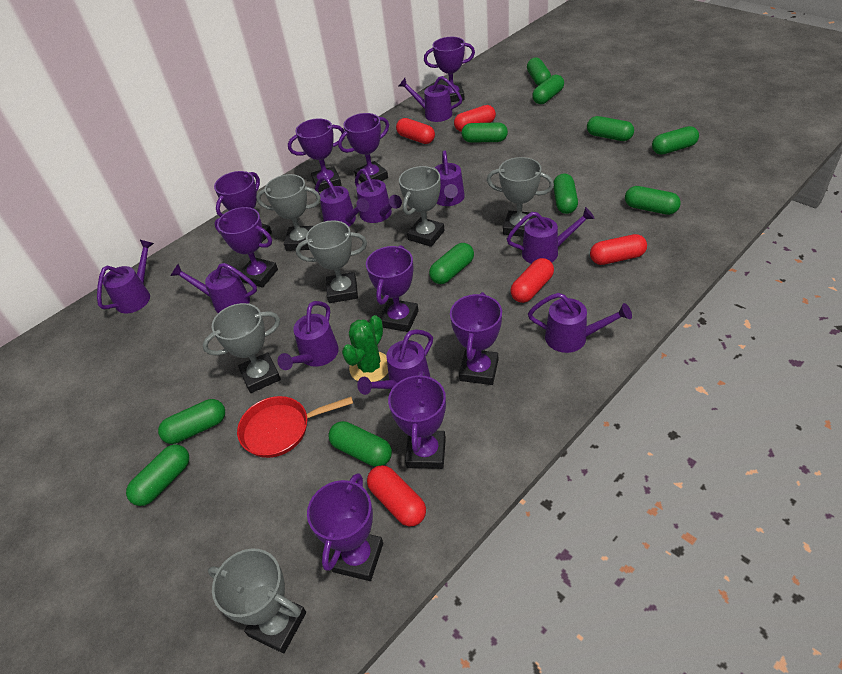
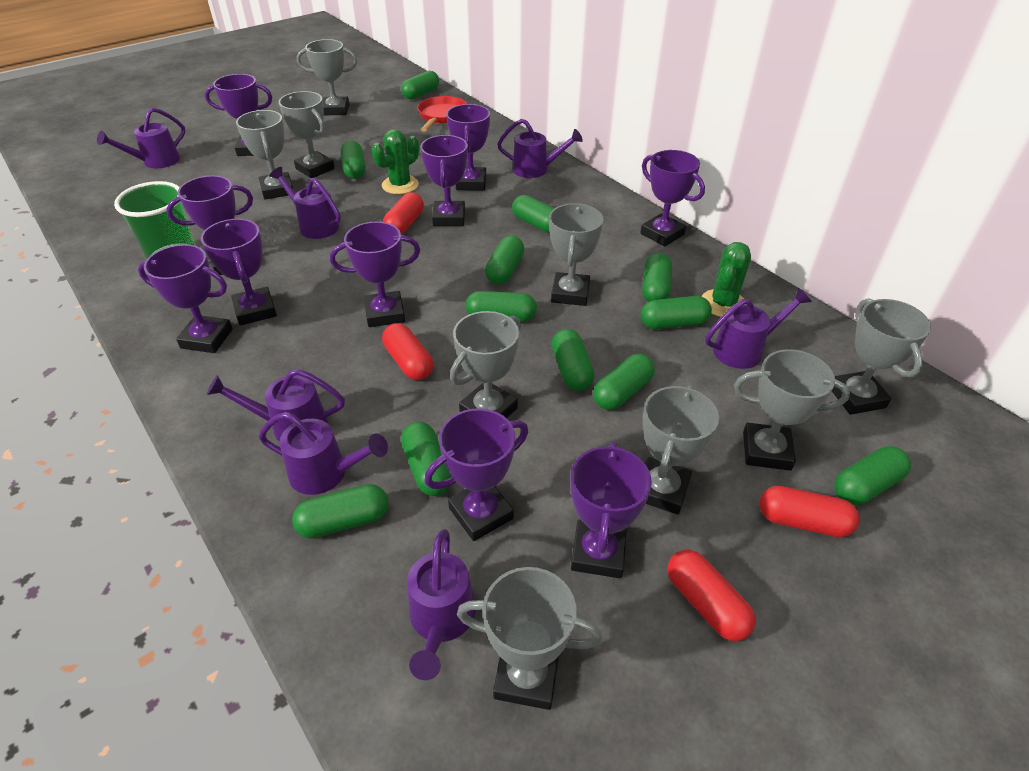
green cactus: 1 -> 2
green capsule: 11 -> 12
green cup: 0 -> 1
grey trophy: 6 -> 9
purple trophy: 9 -> 10
purple watering can: 10 -> 7
red capsule: 5 -> 4

